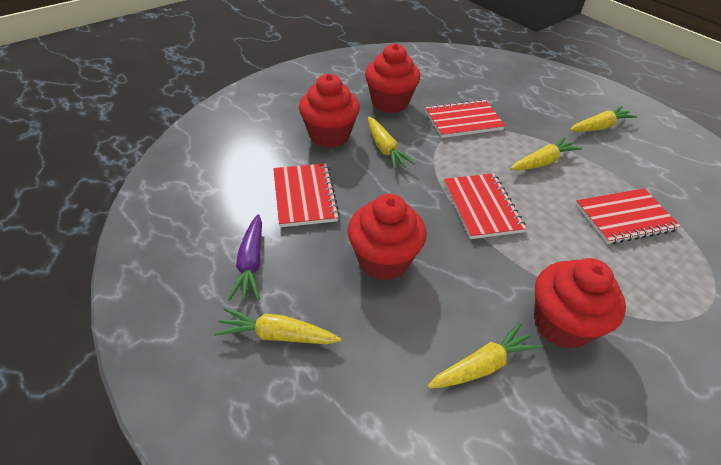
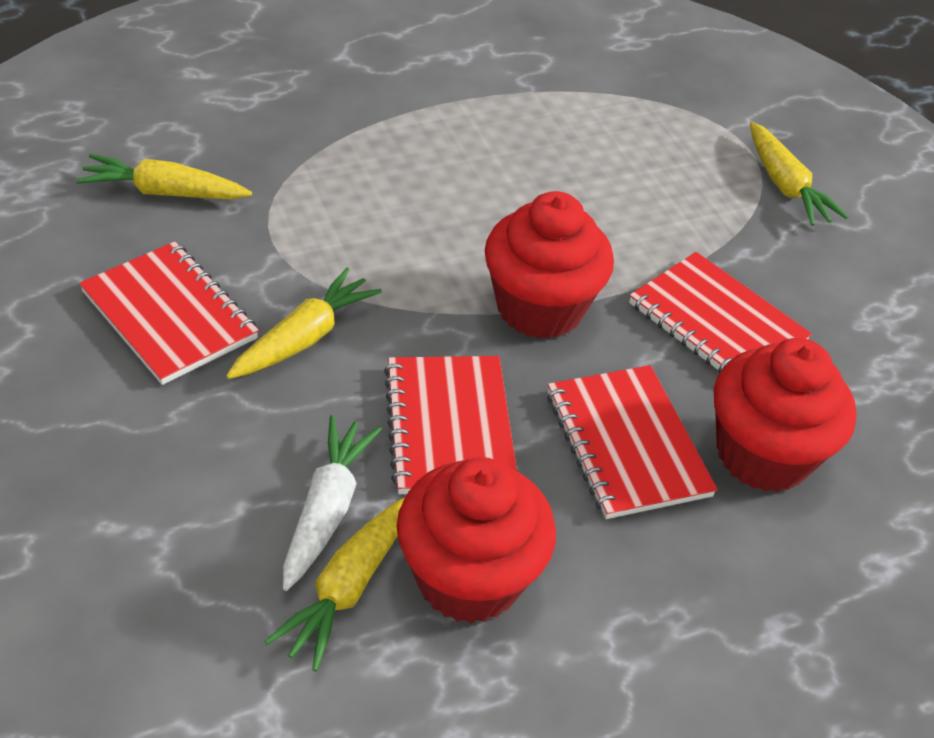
purple carrot: 1 -> 0
red cupcake: 4 -> 3
white carrot: 0 -> 1
yellow carrot: 5 -> 4

